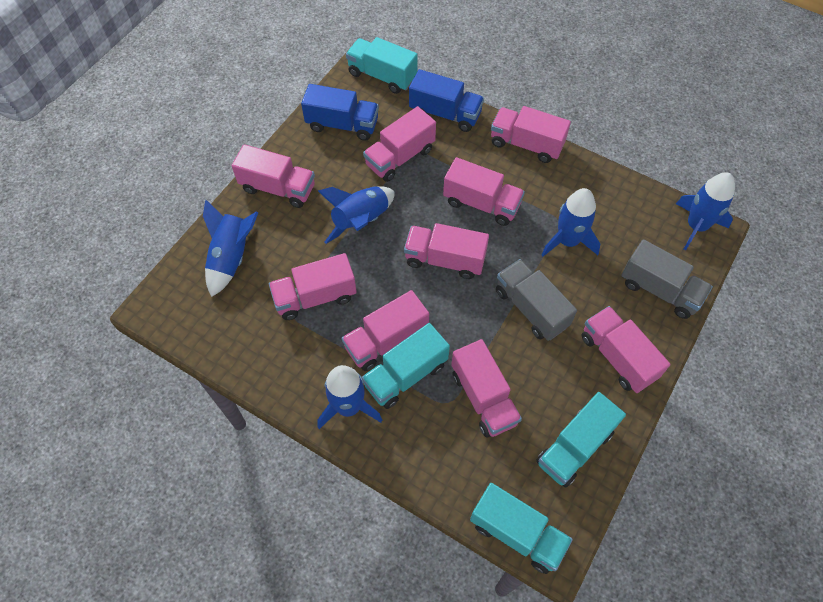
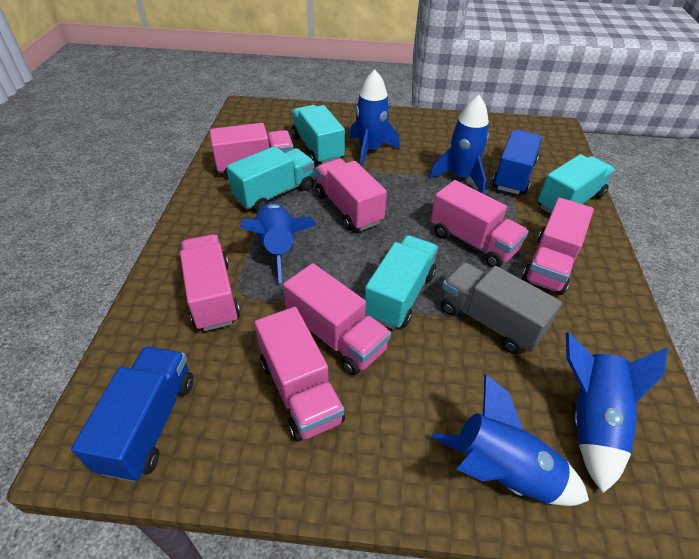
grey truck: 2 -> 1
pink truck: 9 -> 7

